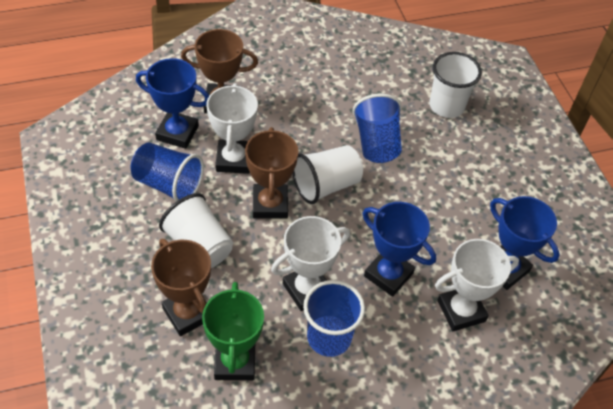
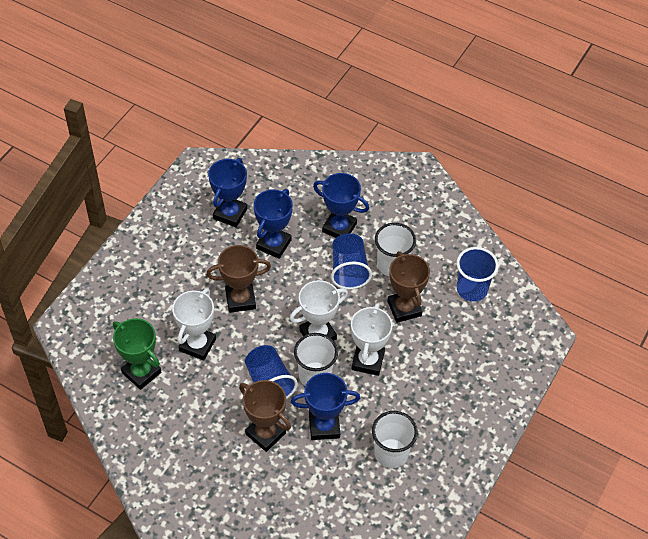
blue trophy: 3 -> 4

